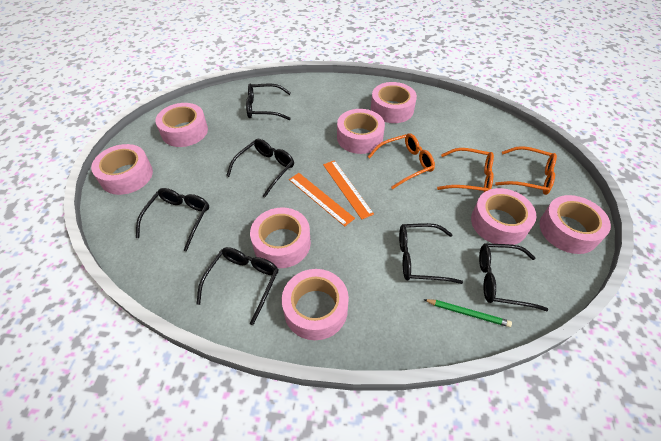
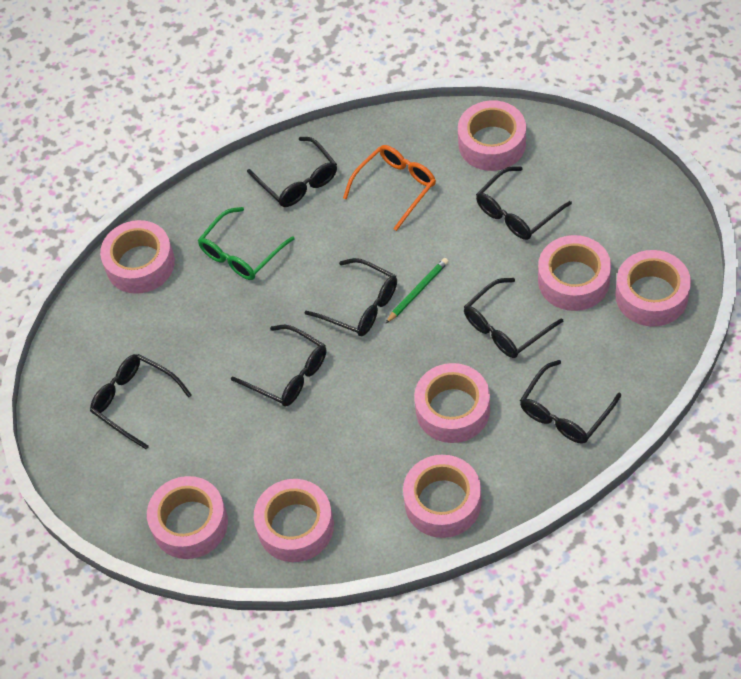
black glasses: 6 -> 7
green glasses: 0 -> 1
orange glasses: 3 -> 1
orange ruler: 2 -> 0

